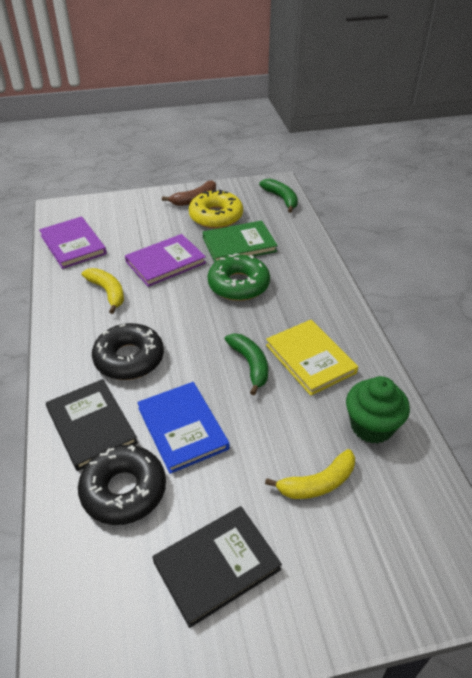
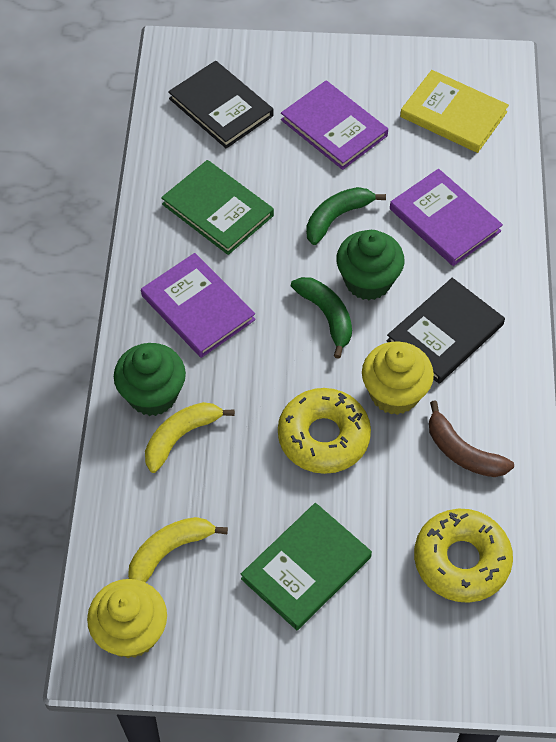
black donut: 2 -> 0
blue book: 1 -> 0
green book: 1 -> 2
green cupcake: 1 -> 2
green donut: 1 -> 0
purple book: 2 -> 3
yellow cupcake: 0 -> 2
yellow donut: 1 -> 2

